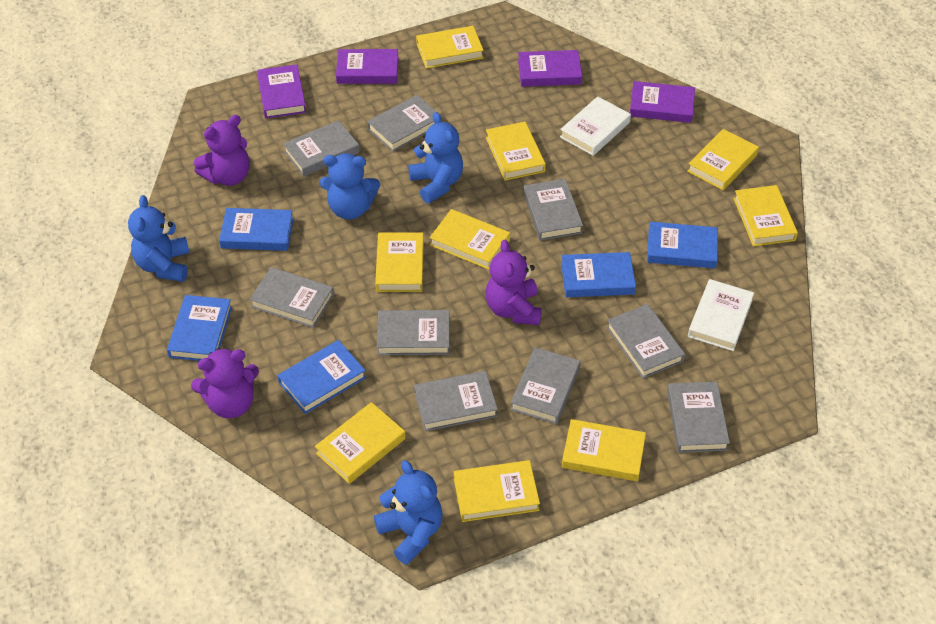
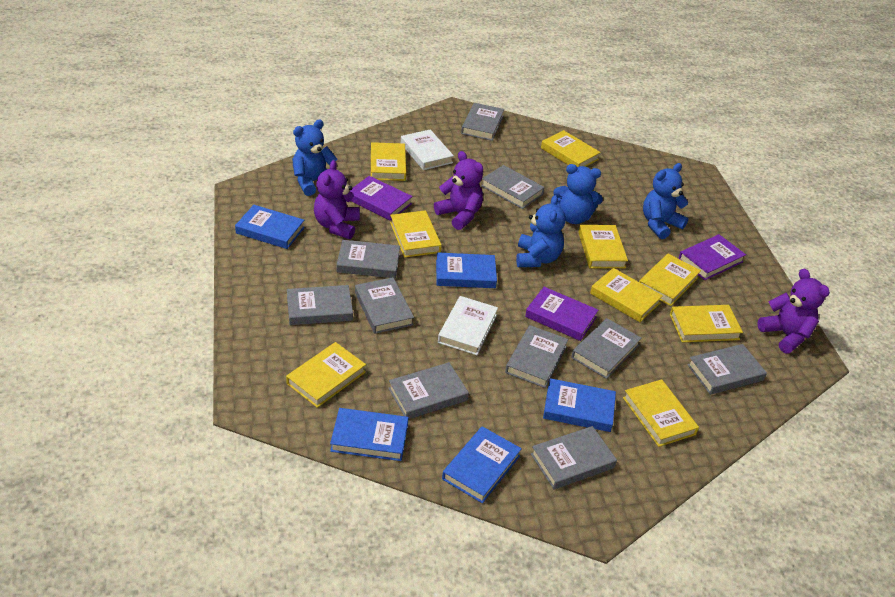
grey book: 9 -> 10
purple book: 4 -> 3

